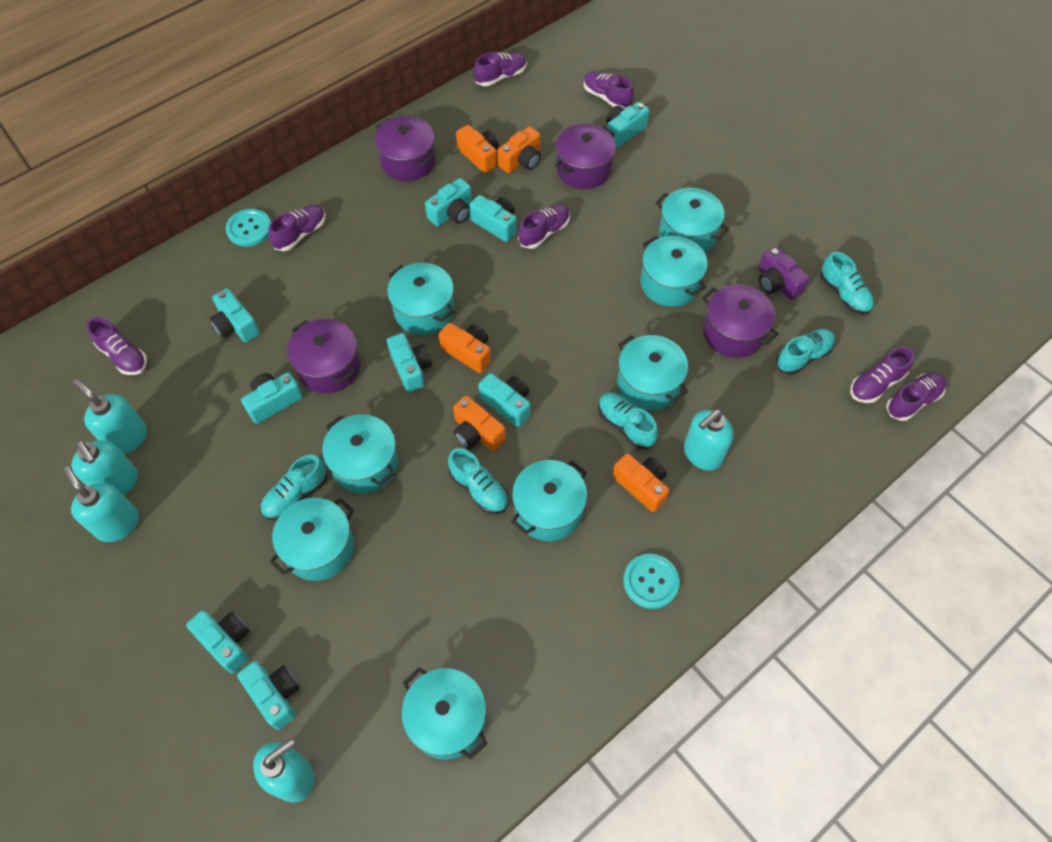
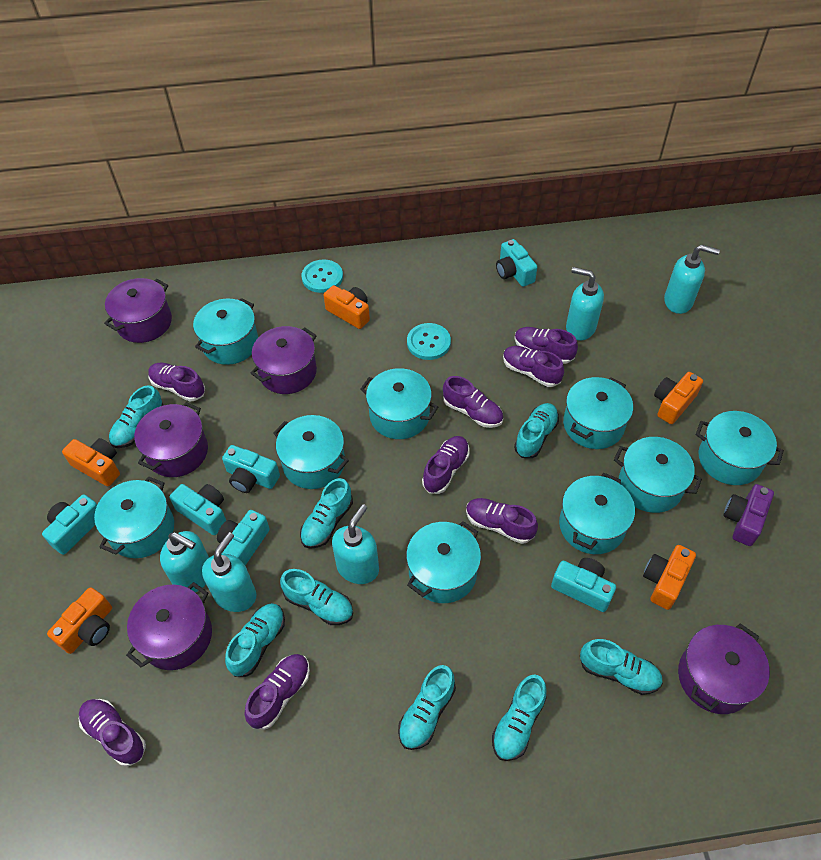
purple pot: 4 -> 5
purple shoe: 7 -> 8
turquoise camera: 9 -> 6
turquoise pot: 8 -> 9
turquoise shoe: 5 -> 8

